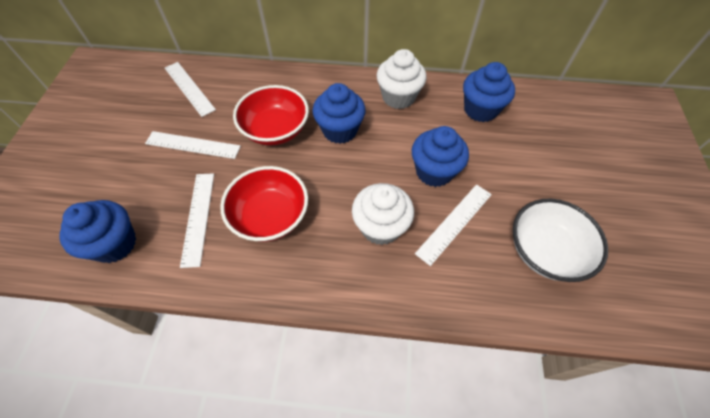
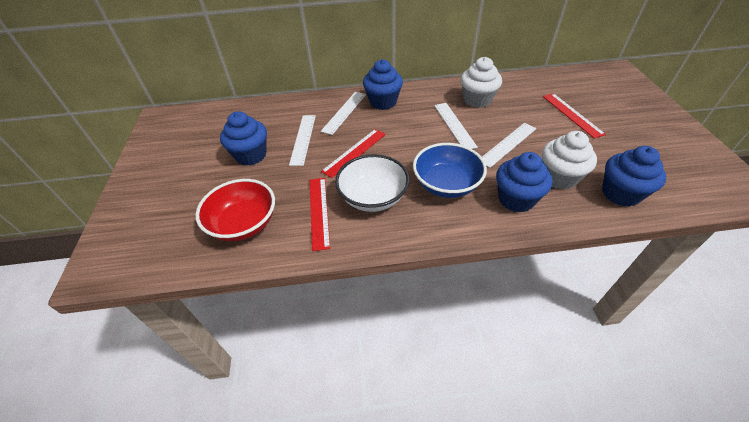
blue bowl: 0 -> 1
red bowl: 2 -> 1
red ruler: 0 -> 3

